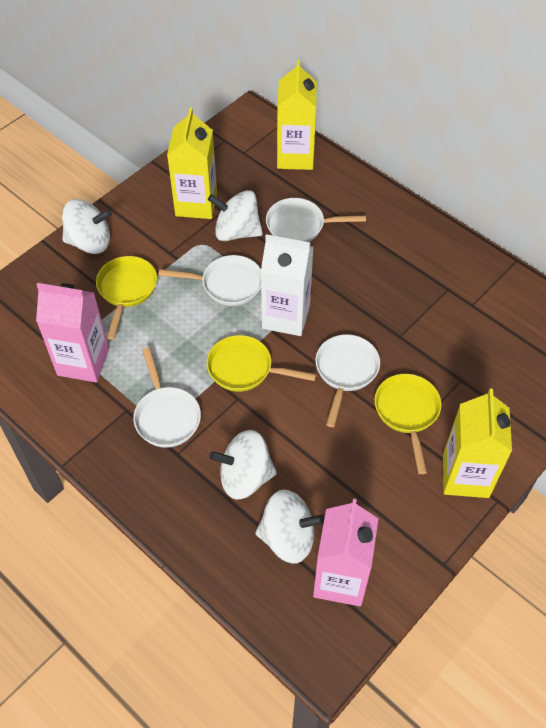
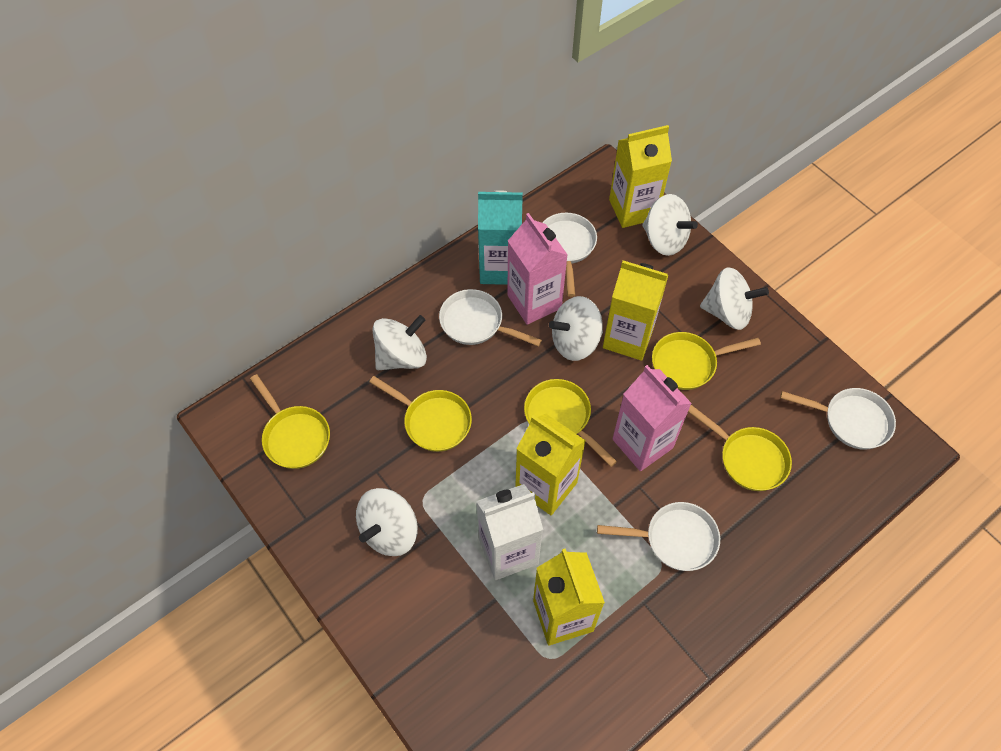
turquoise carton: 0 -> 1
white spinning top: 4 -> 5
yellow carton: 3 -> 4
yellow pan: 3 -> 5

